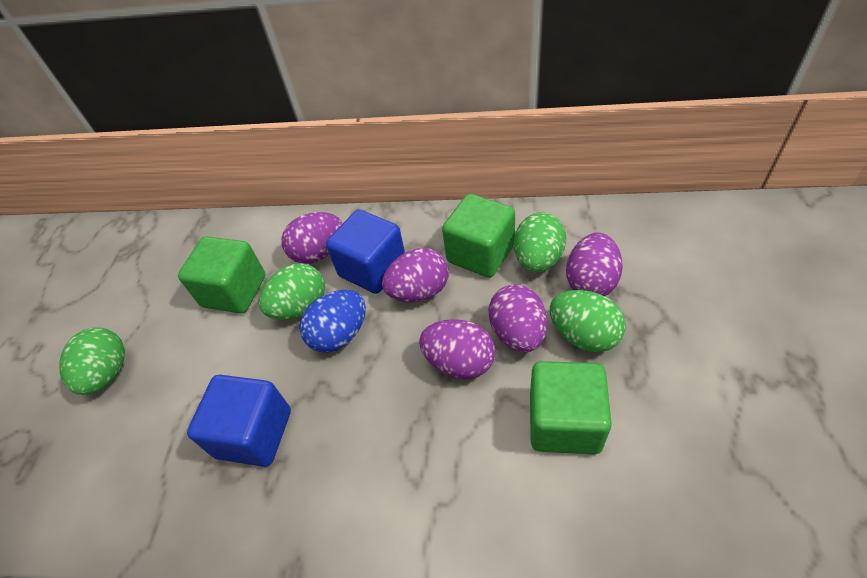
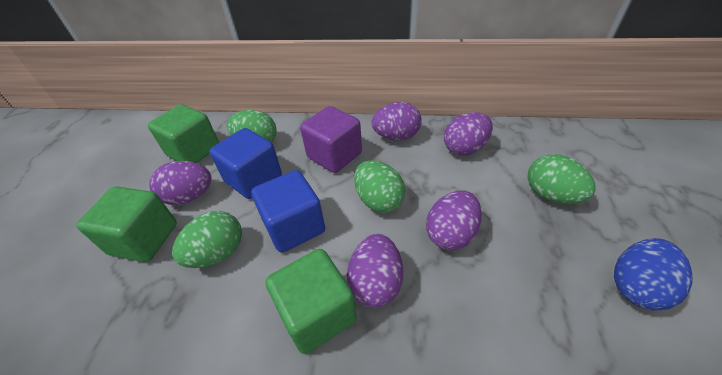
purple cube: 0 -> 1

